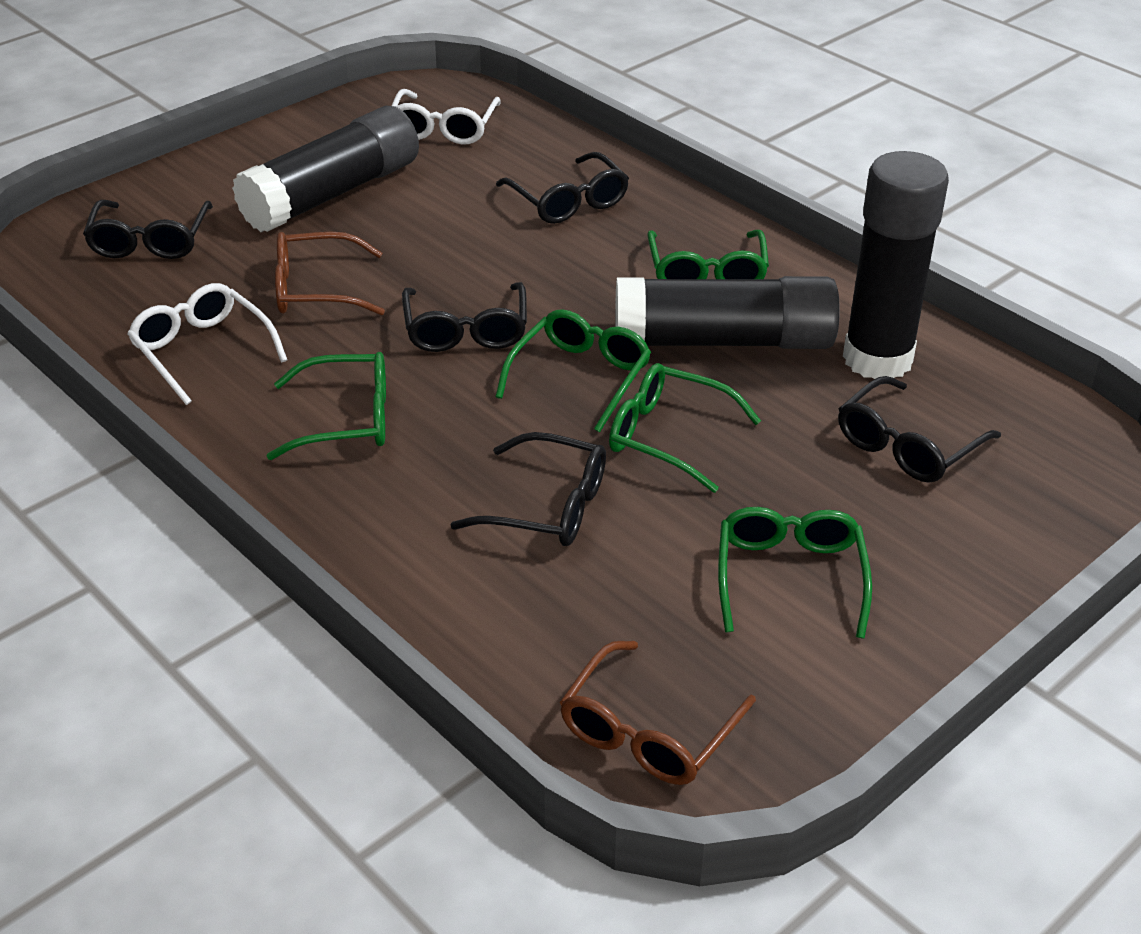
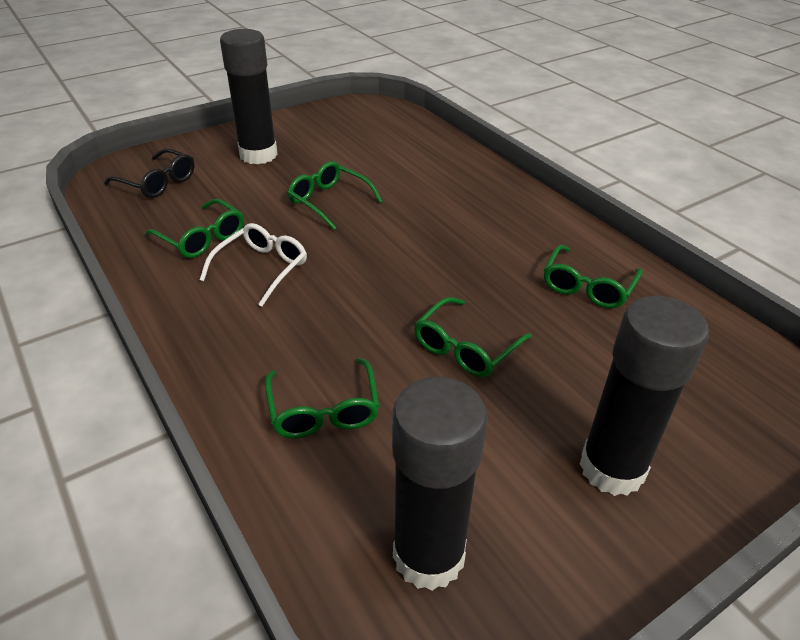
black glasses: 5 -> 1
brown glasses: 2 -> 0
white glasses: 2 -> 1

